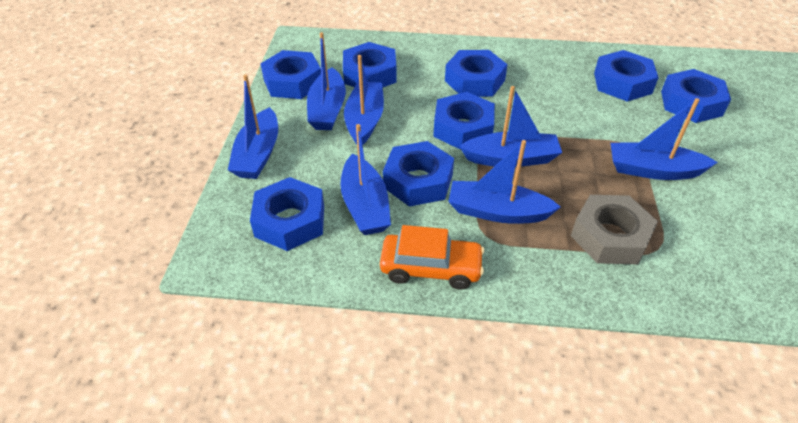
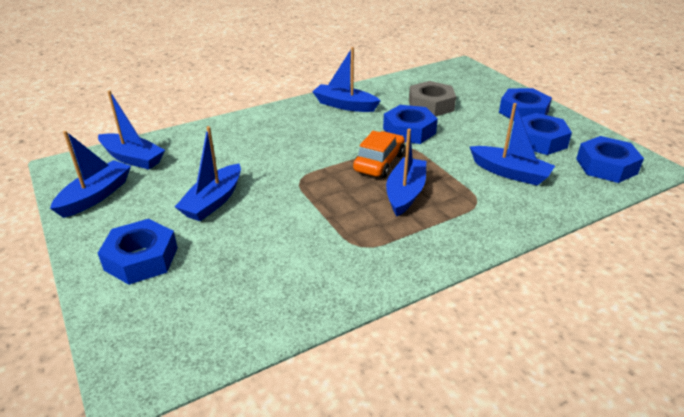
blue boat: 7 -> 6
blue nut: 8 -> 5

